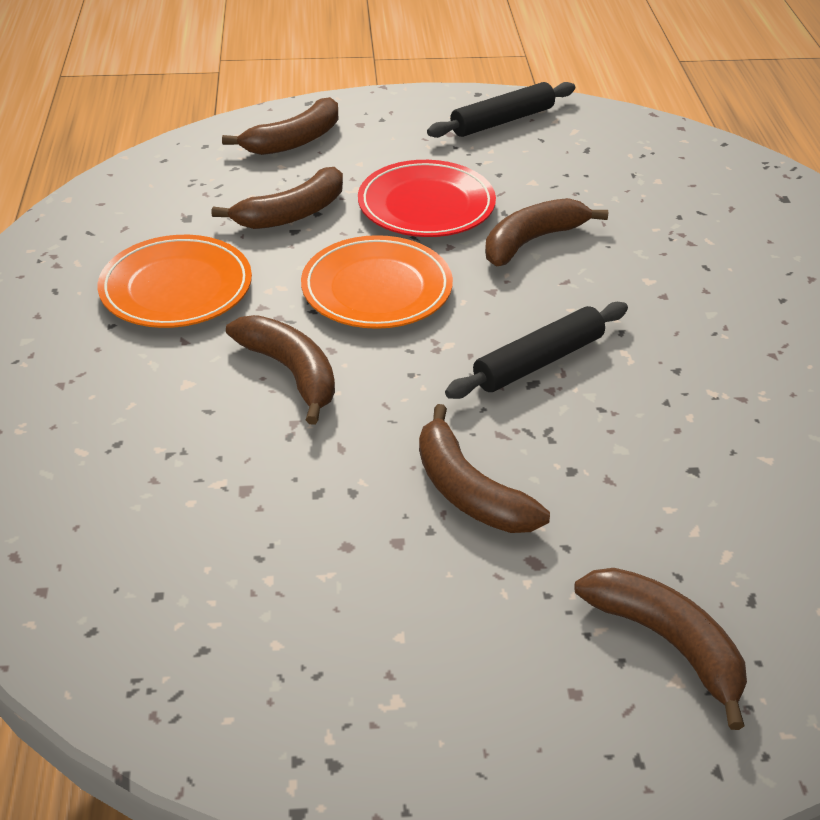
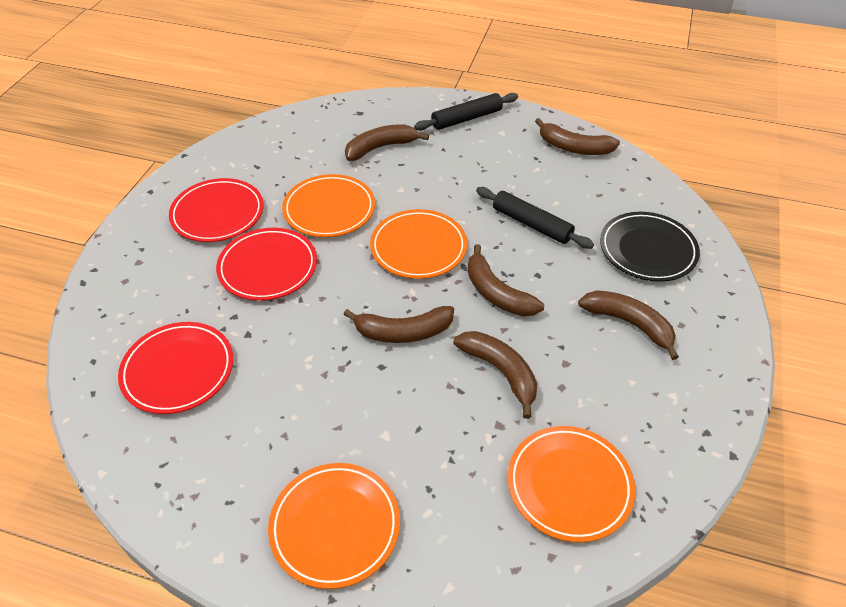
black plate: 0 -> 1
orange plate: 2 -> 4
red plate: 1 -> 3

